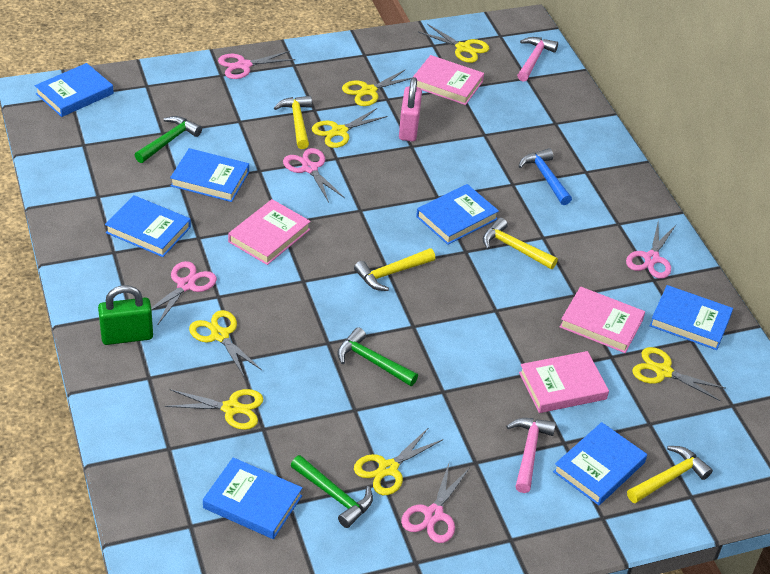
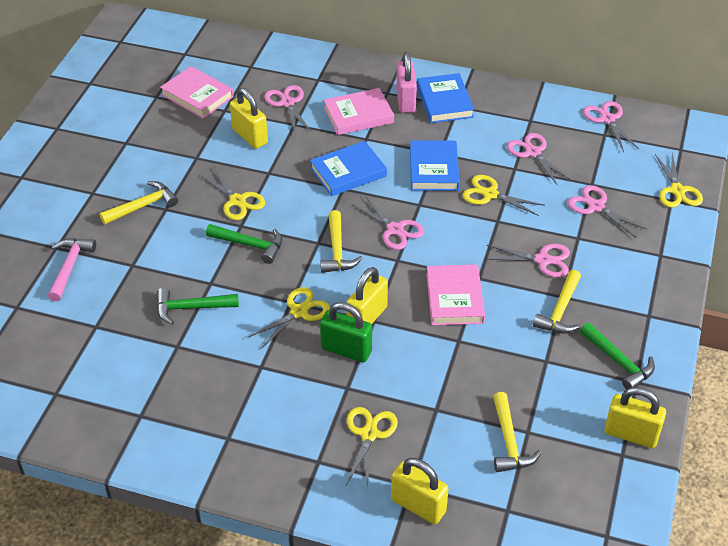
blue book: 7 -> 3
blue hammer: 1 -> 0
pink book: 4 -> 3
pink hammer: 2 -> 1
pink scissors: 5 -> 6
yellow padlock: 0 -> 4
yellow scissors: 7 -> 5

